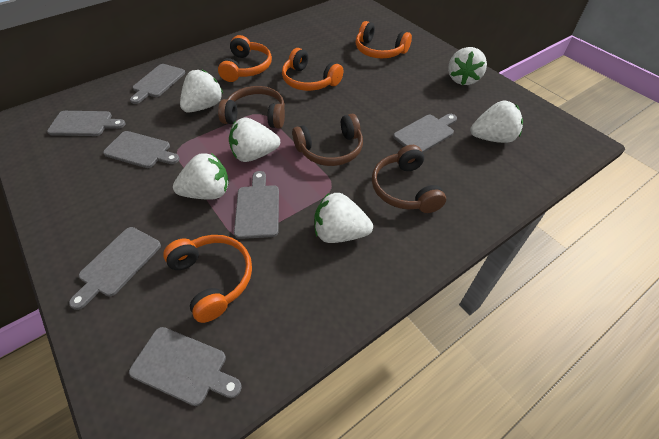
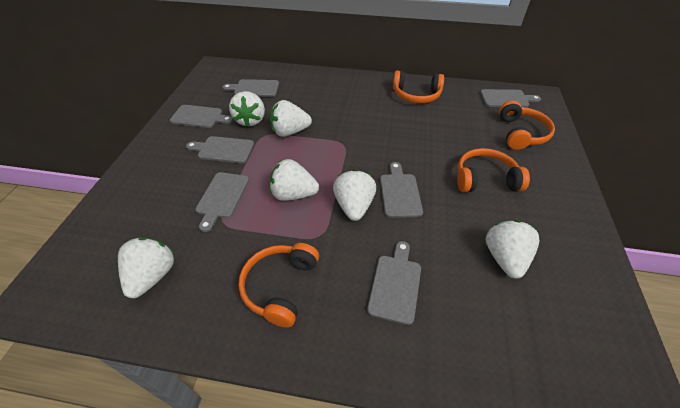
brown headphones: 3 -> 0

